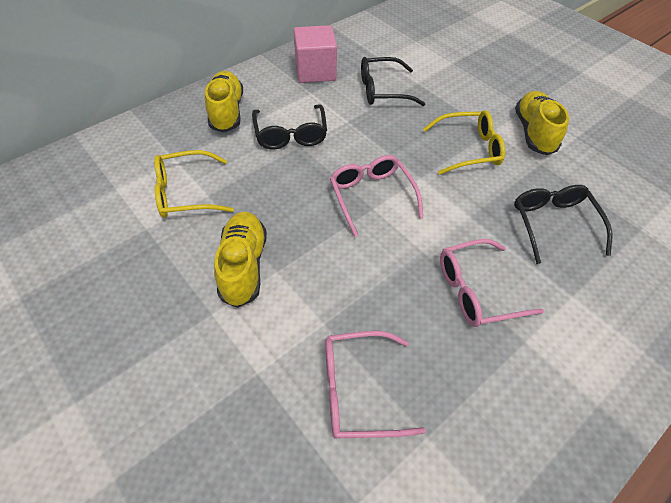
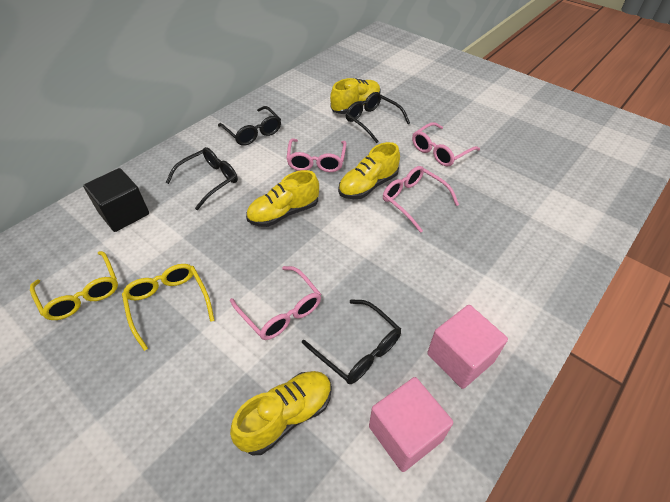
black cube: 0 -> 1
black glasses: 3 -> 4
pink cube: 1 -> 2
pink glasses: 3 -> 4
yellow shoe: 3 -> 4

